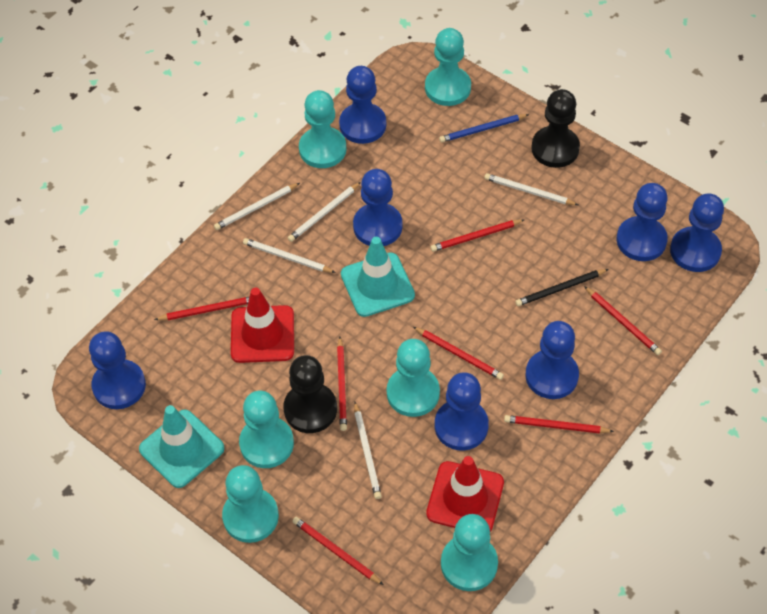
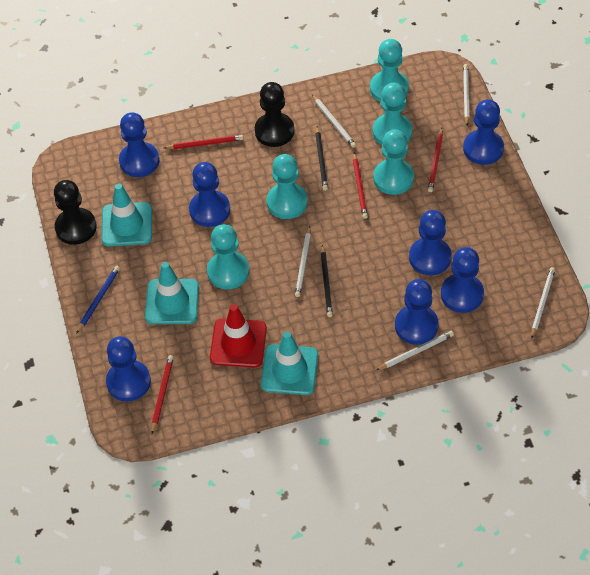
black pencil: 1 -> 2
red pencil: 7 -> 4
red traffic cone: 2 -> 1
turquoise pawn: 6 -> 5
turquoise traffic cone: 2 -> 3

